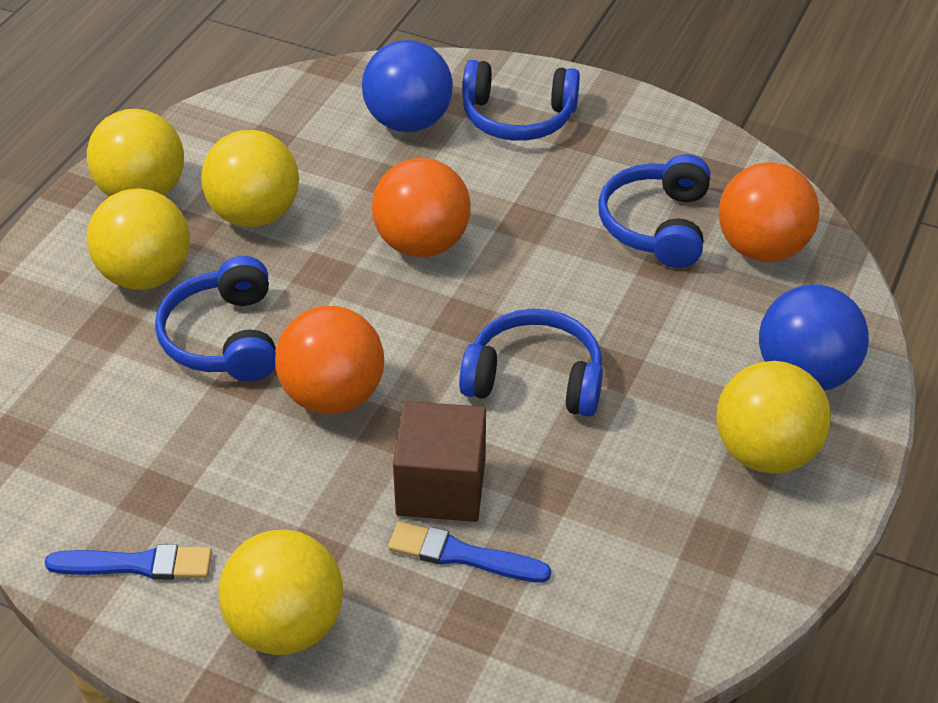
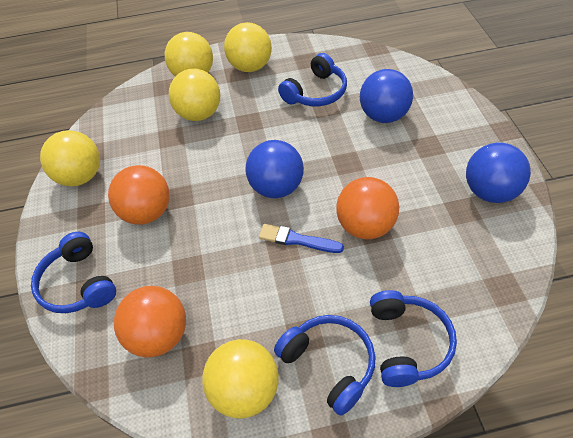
blue ball: 2 -> 3
blue brush: 2 -> 1
brown cube: 1 -> 0

